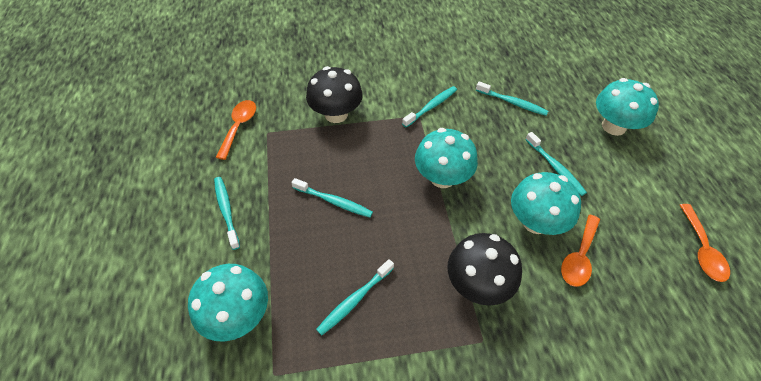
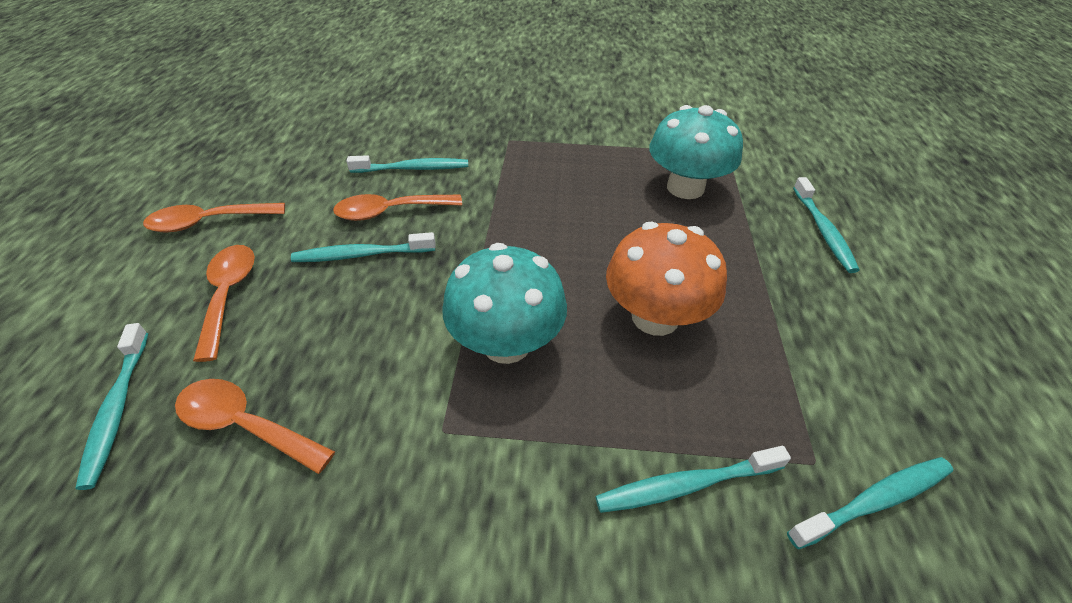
black mushroom: 2 -> 0
orange mushroom: 0 -> 1
orange spoon: 3 -> 4
turquoise mushroom: 4 -> 2

